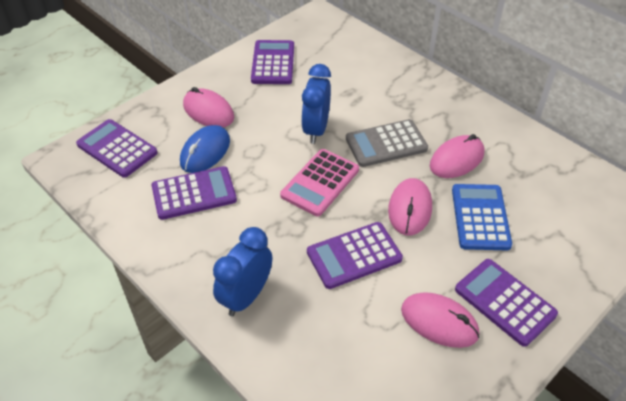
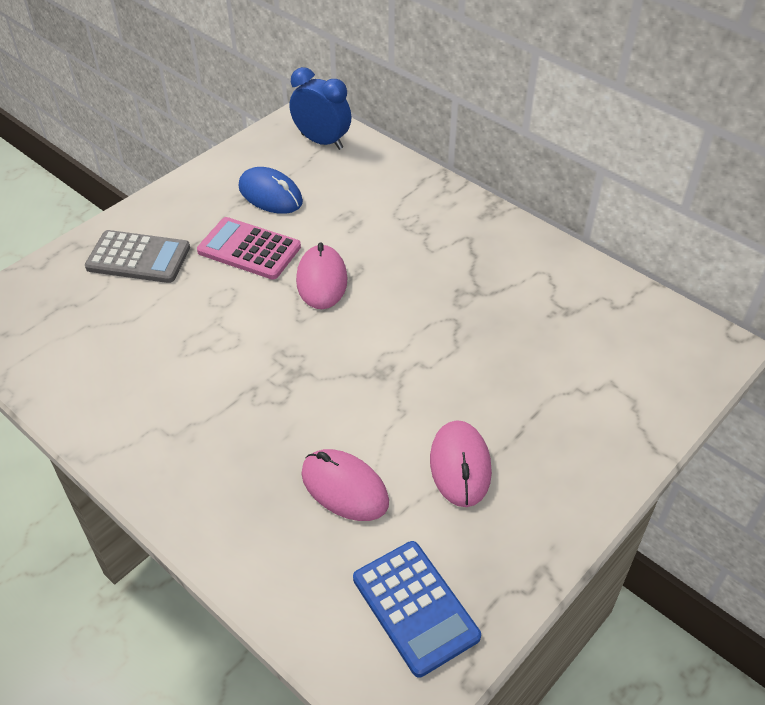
blue clock: 2 -> 1
pink mouse: 4 -> 3
purple calculator: 5 -> 0

